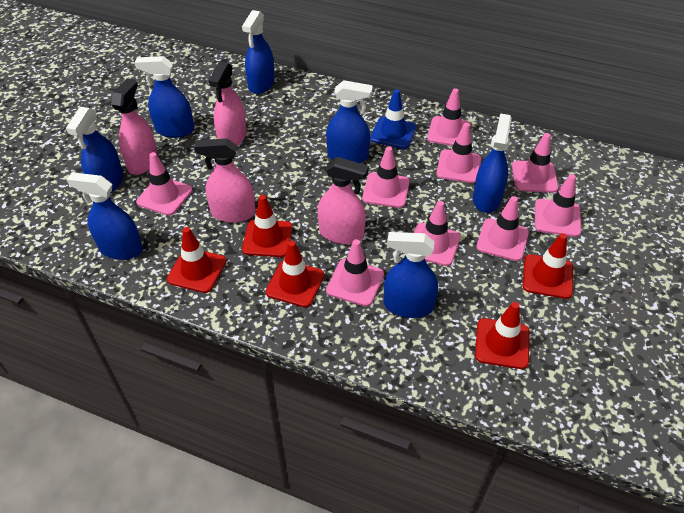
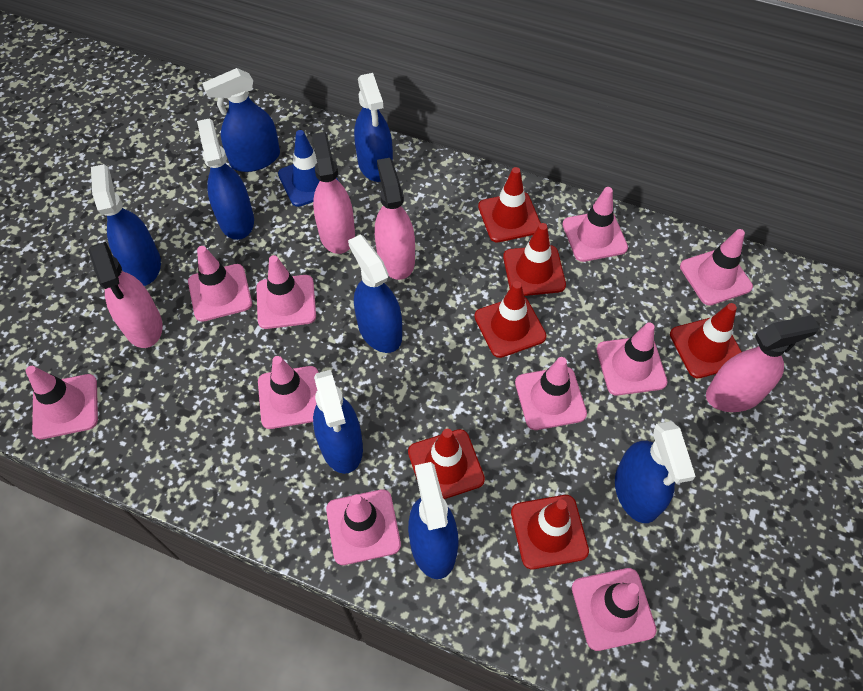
blue spray bottle: 7 -> 8
pink traffic cone: 9 -> 10
red traffic cone: 5 -> 6

